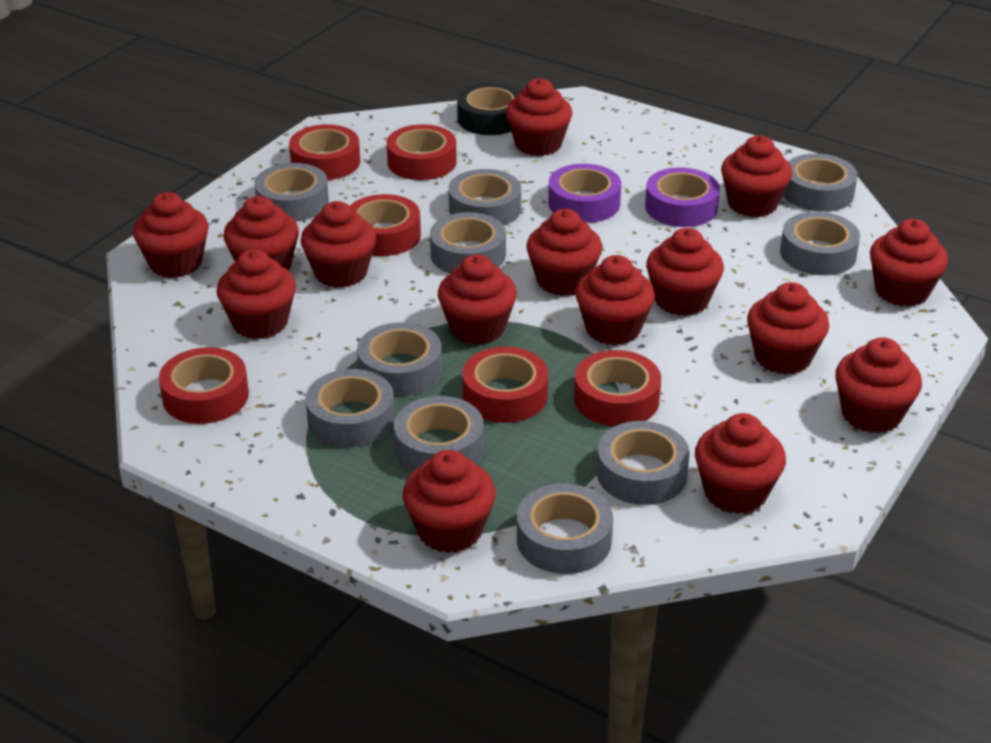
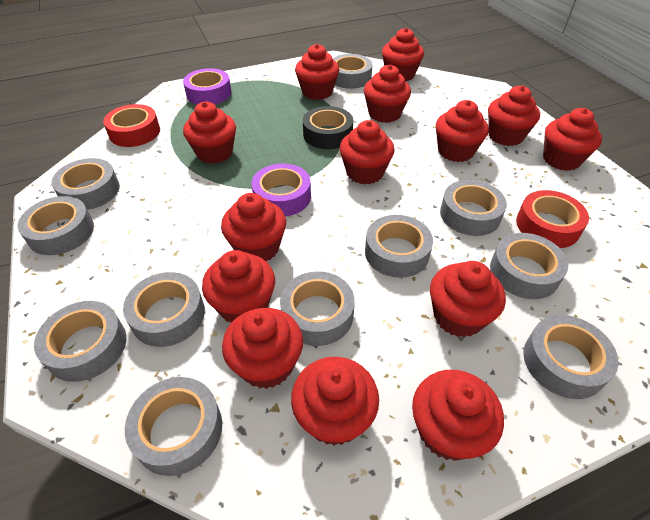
grey tape: 10 -> 11
red cupcake: 15 -> 14
red tape: 6 -> 2

